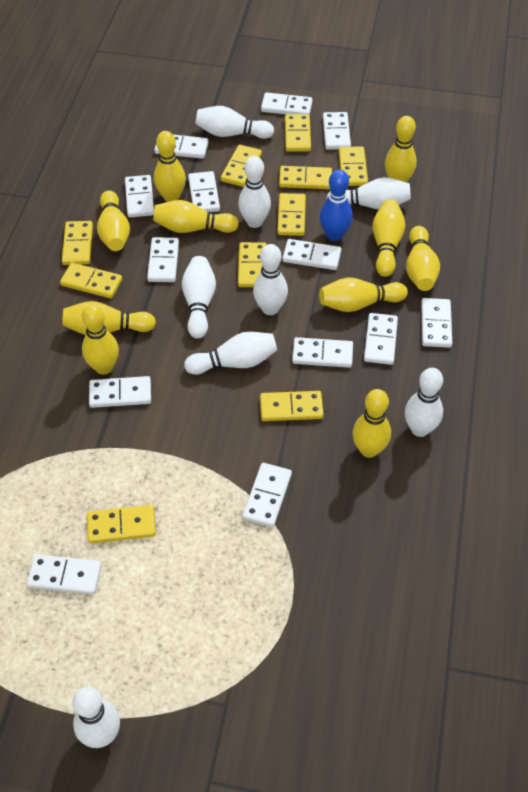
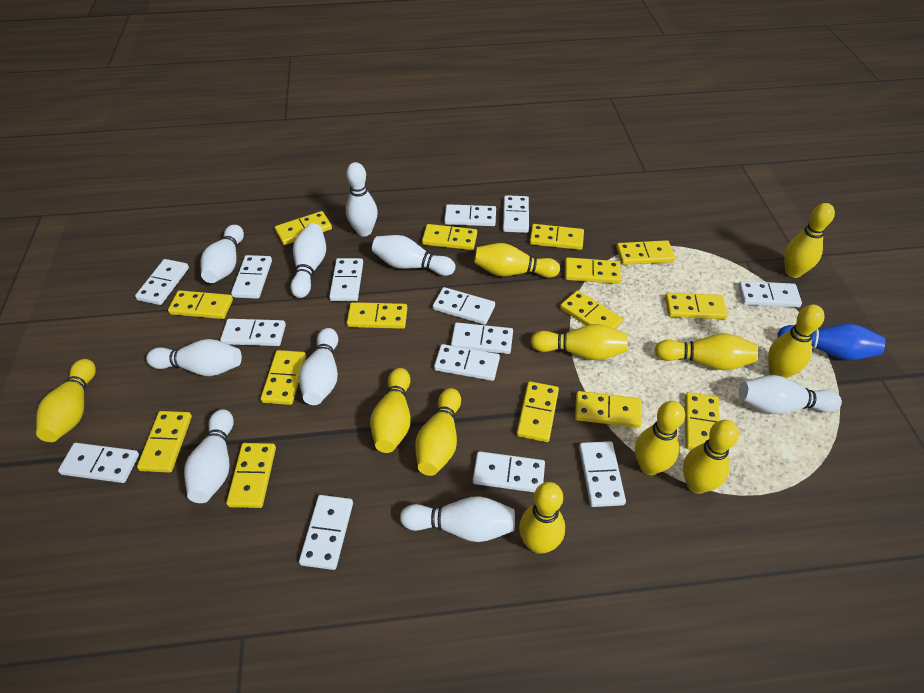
white bowling pin: 8 -> 9
white domino: 13 -> 14
yellow bowling pin: 10 -> 11
yellow domino: 10 -> 15

